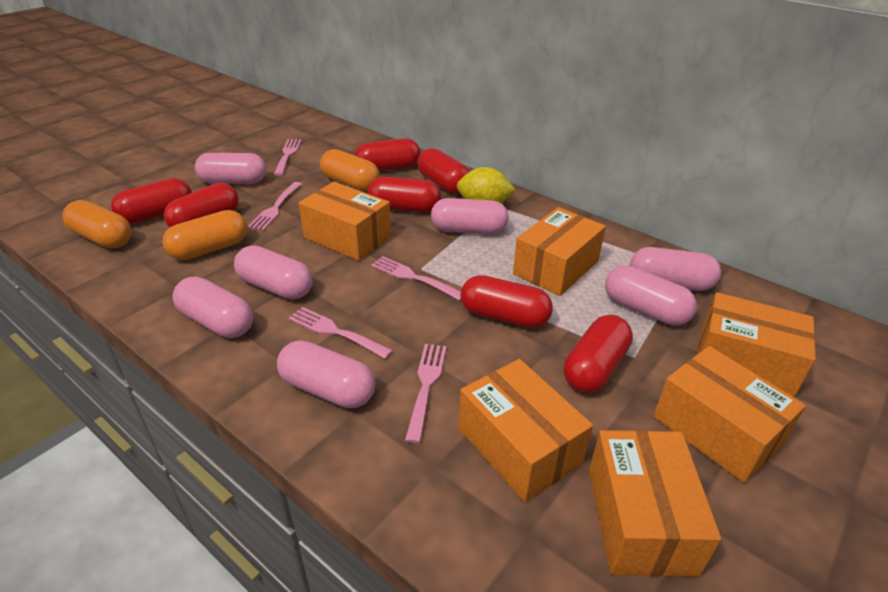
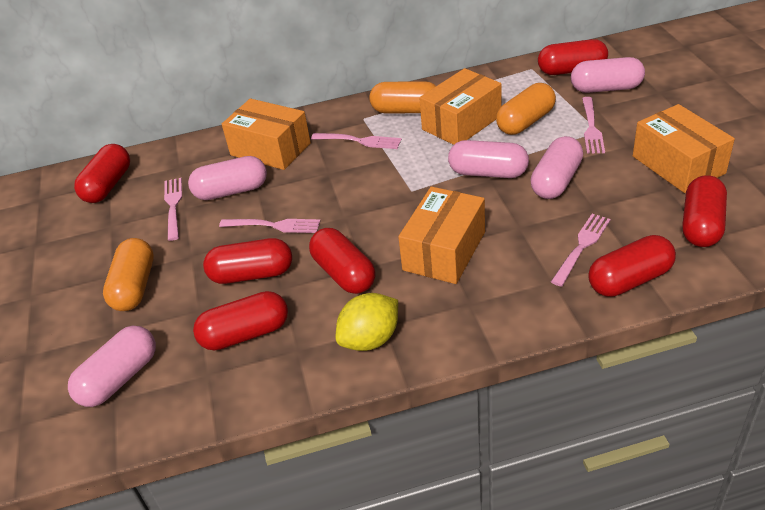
orange box: 6 -> 4
pink capsule: 7 -> 5

